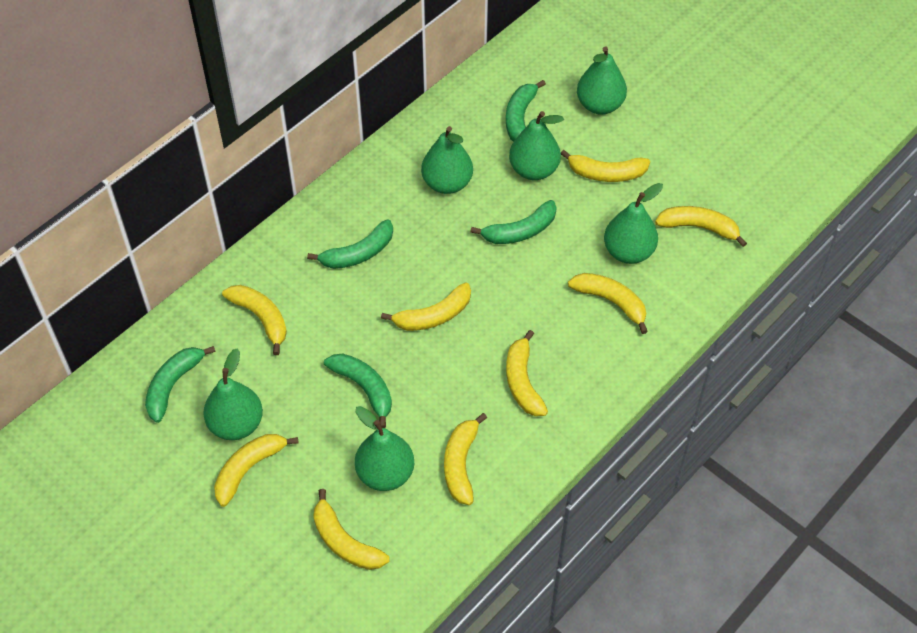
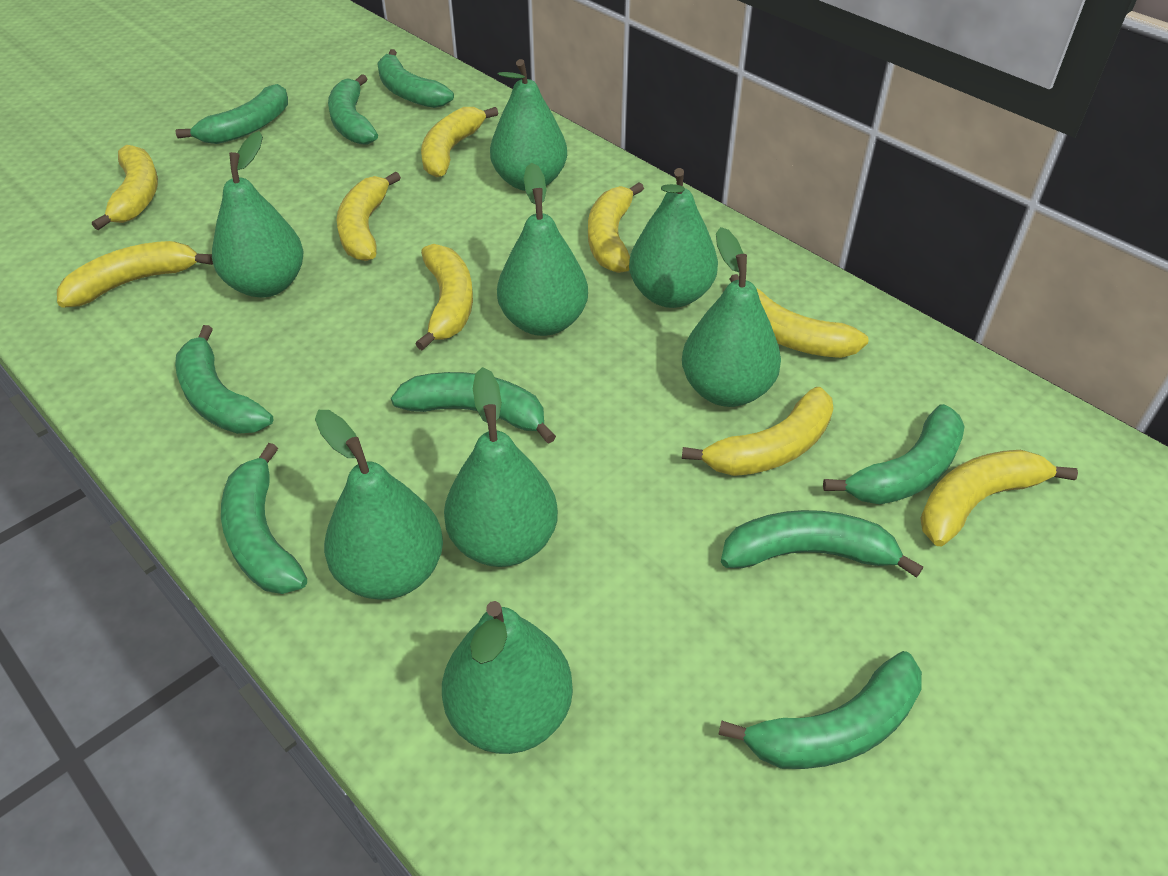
green banana: 5 -> 9
green pear: 6 -> 8

